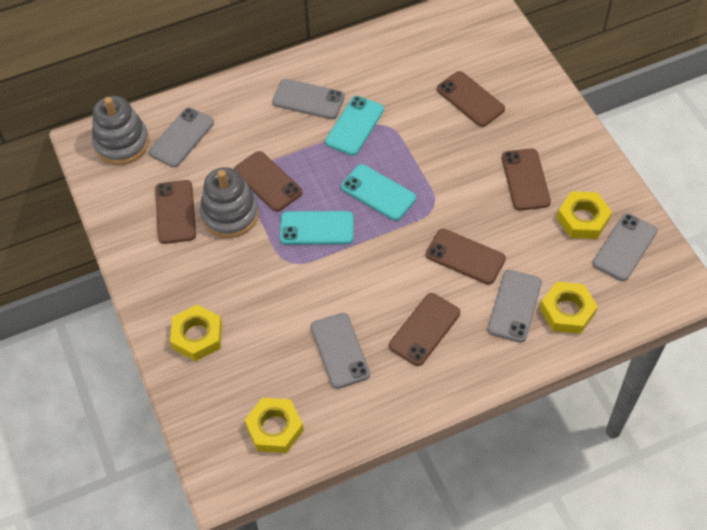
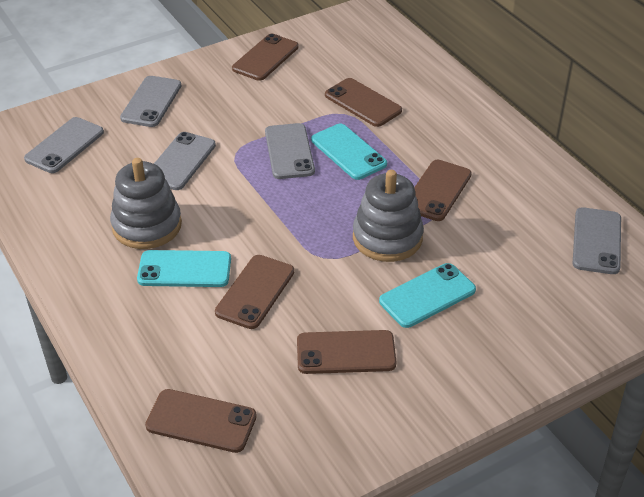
yellow nut: 4 -> 0

